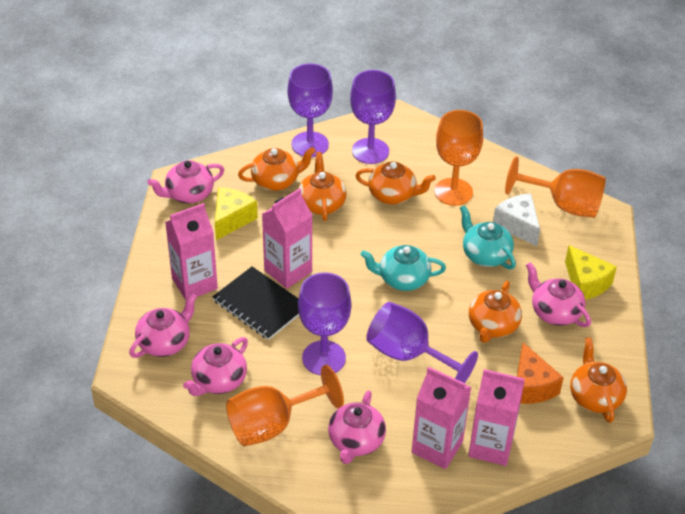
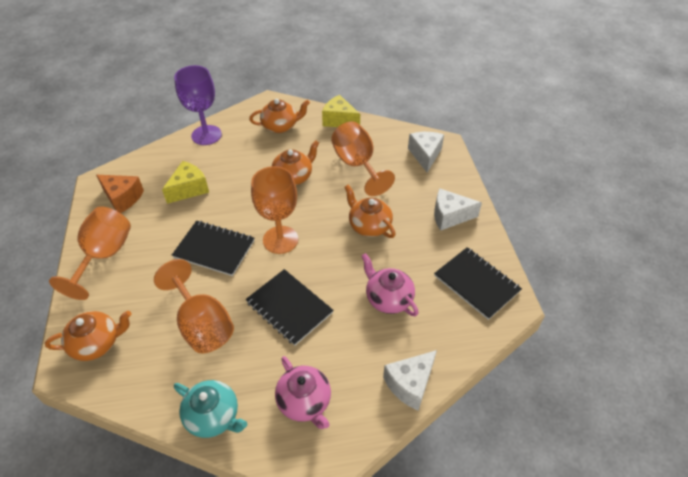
black notebook: 1 -> 3
orange goblet: 3 -> 4
orange teapot: 5 -> 4
pink carton: 4 -> 0
pink teapot: 5 -> 2
purple goblet: 4 -> 1
turquoise teapot: 2 -> 1
white cheese: 1 -> 3

